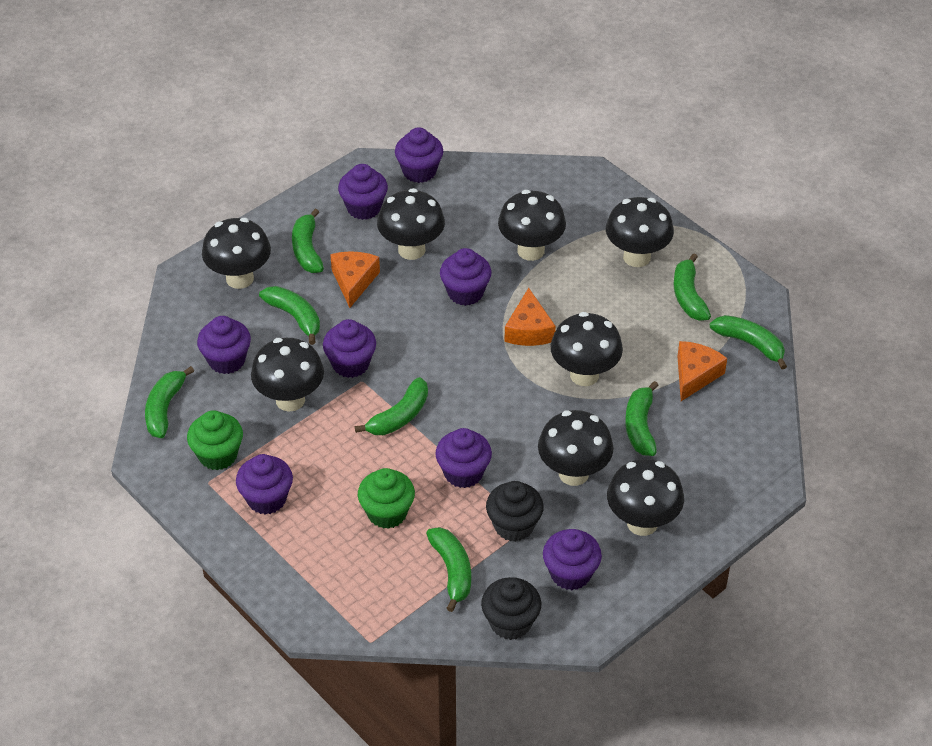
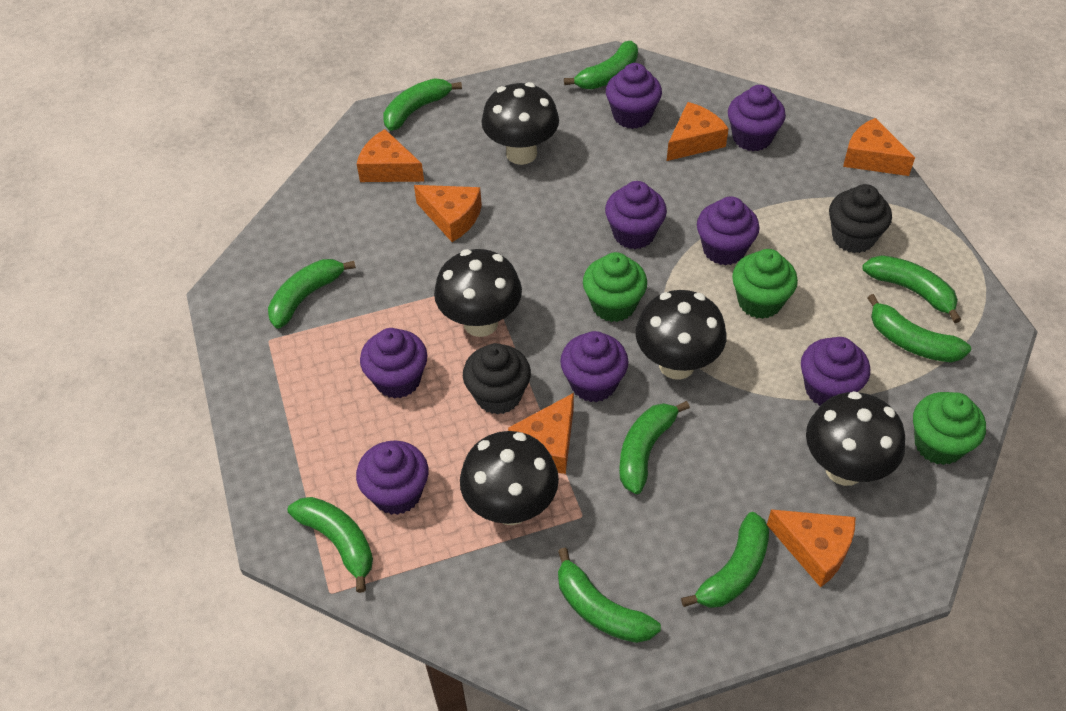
black mushroom: 8 -> 5
green banana: 8 -> 9
green cupcake: 2 -> 3
orange cheese: 3 -> 6

